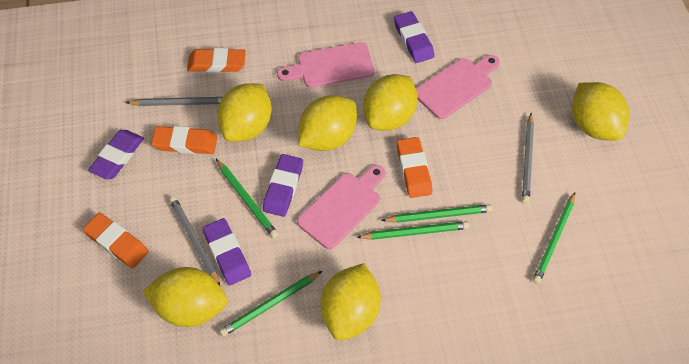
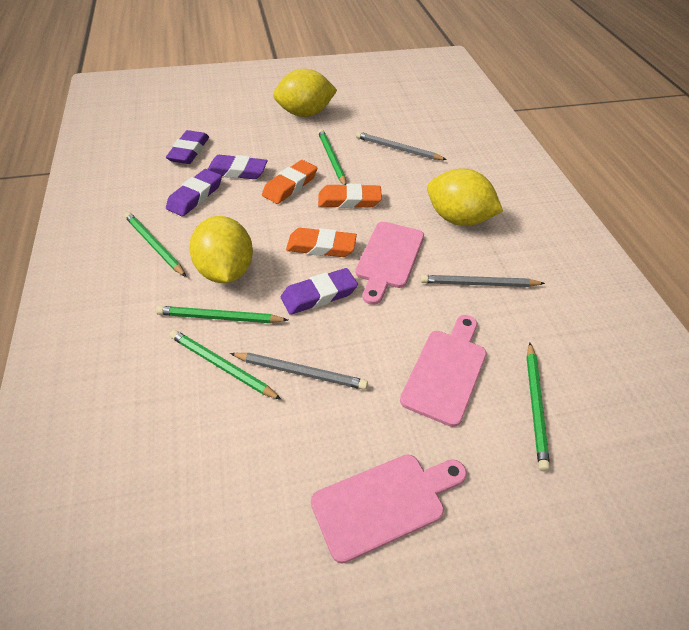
orange eraser: 4 -> 3
yellow lemon: 6 -> 3

